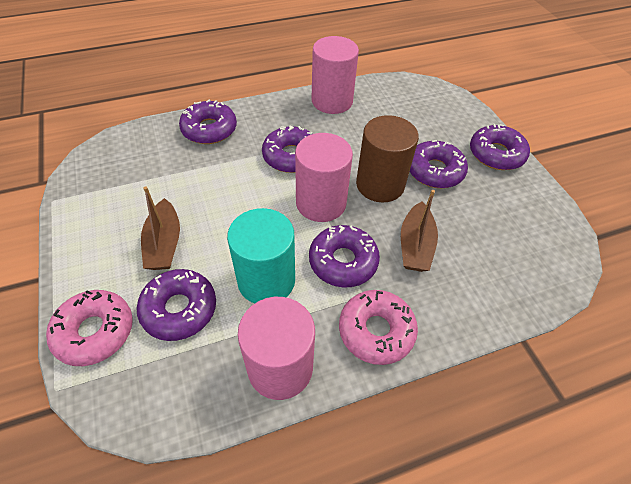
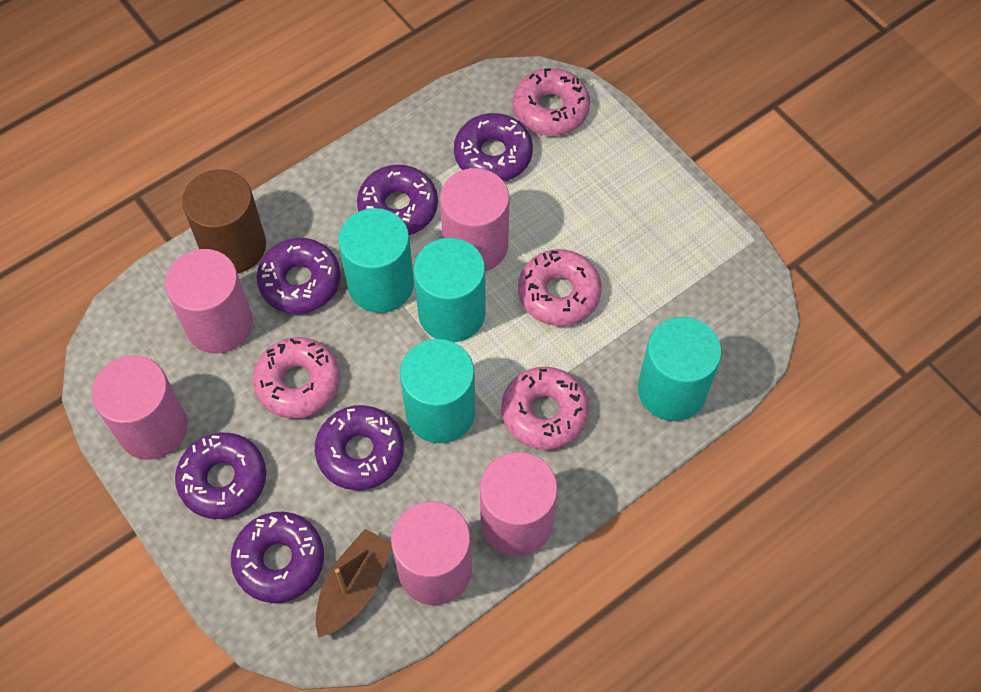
brown boat: 2 -> 1
pink cylinder: 3 -> 5
pink donut: 2 -> 4
turquoise cylinder: 1 -> 4

